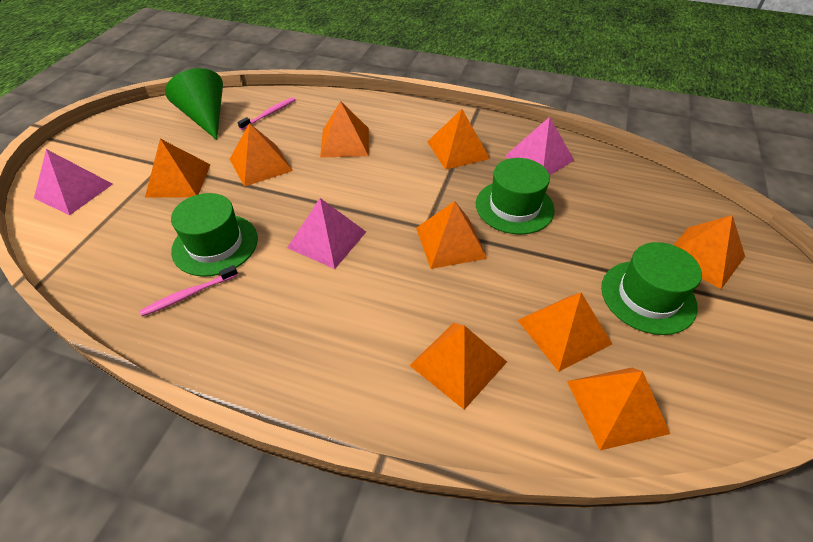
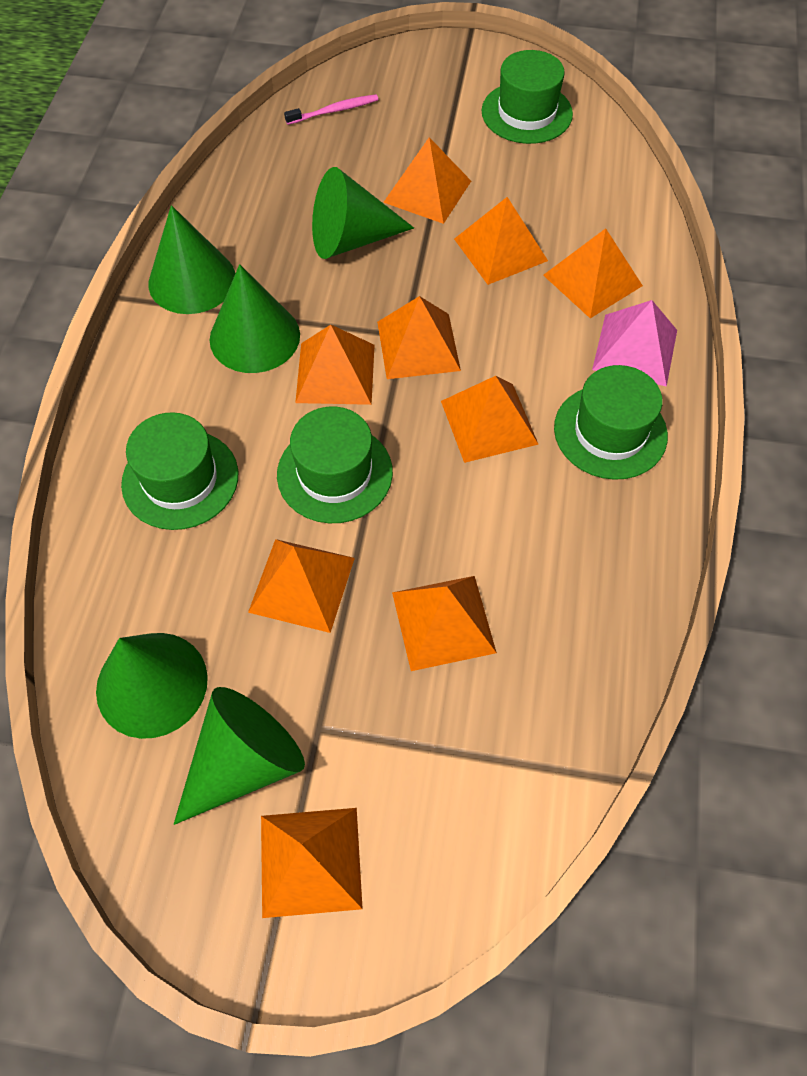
green cone: 1 -> 5
green hat: 3 -> 4
pink pyramid: 3 -> 1
pink toothbrush: 2 -> 1

